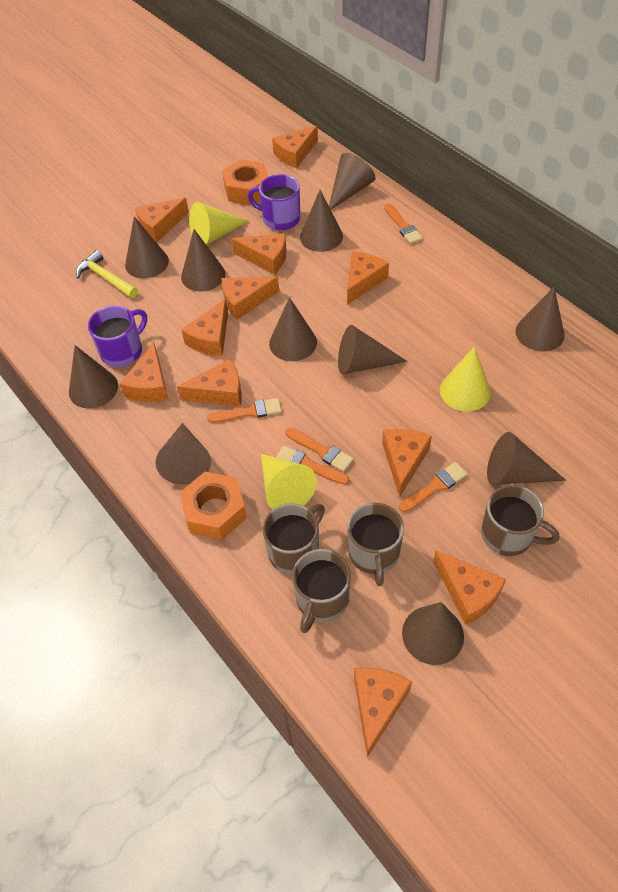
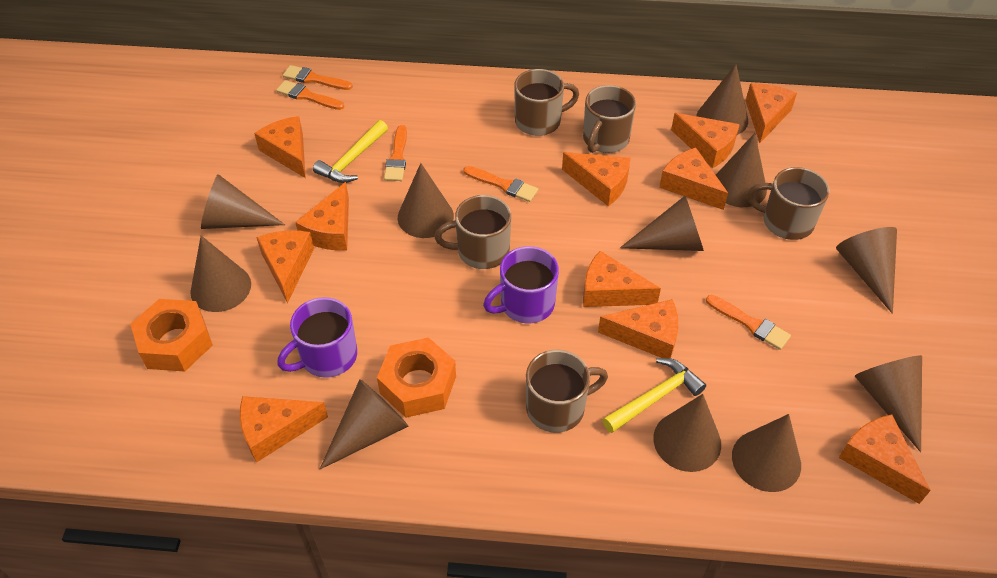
brown mug: 4 -> 5
yellow cone: 3 -> 0
yellow hammer: 1 -> 2

